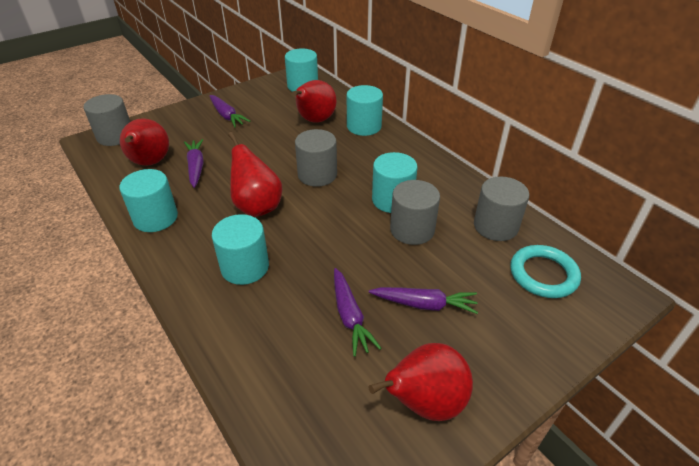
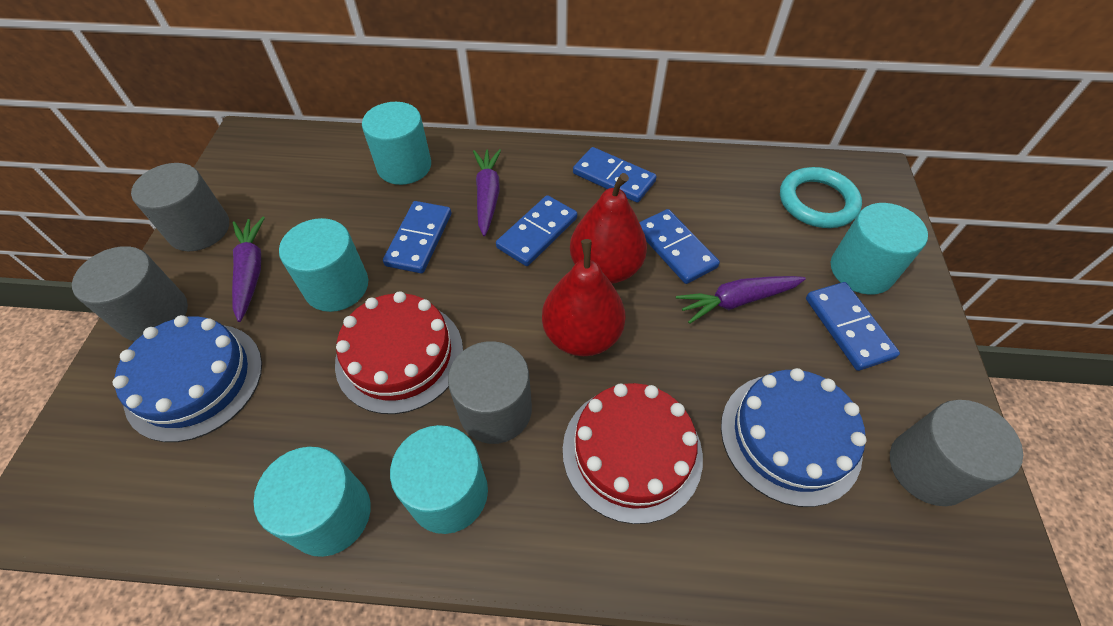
blue cake: 0 -> 2
blue domino: 0 -> 5
purple carrot: 4 -> 3
red cake: 0 -> 2
red pear: 4 -> 2

